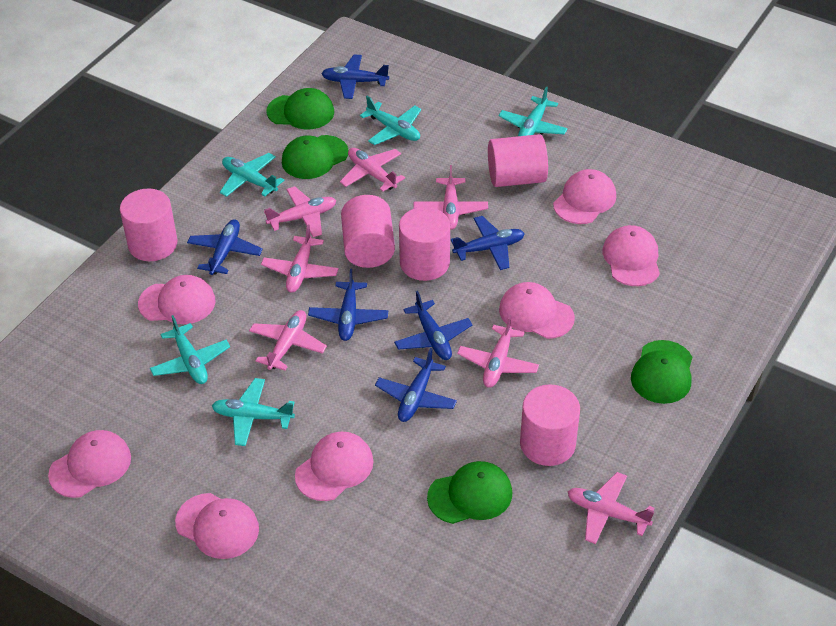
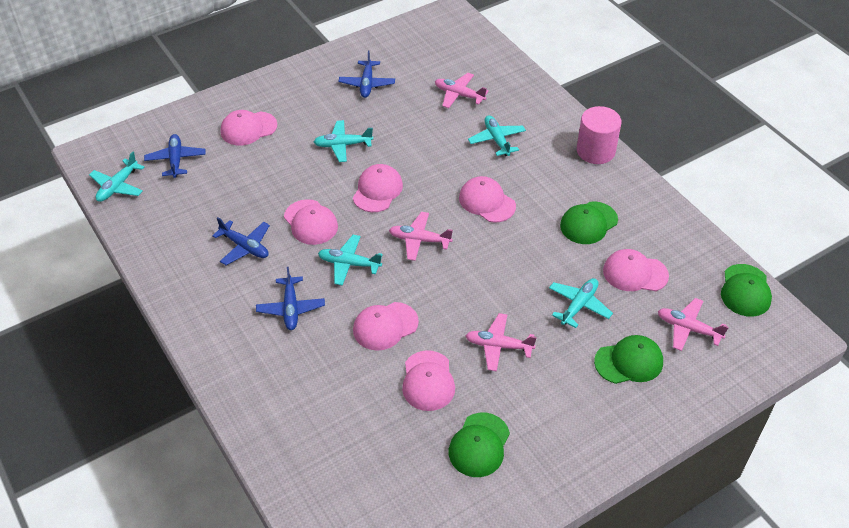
blue plane: 6 -> 4
pink cylinder: 5 -> 1
pink plane: 7 -> 4

